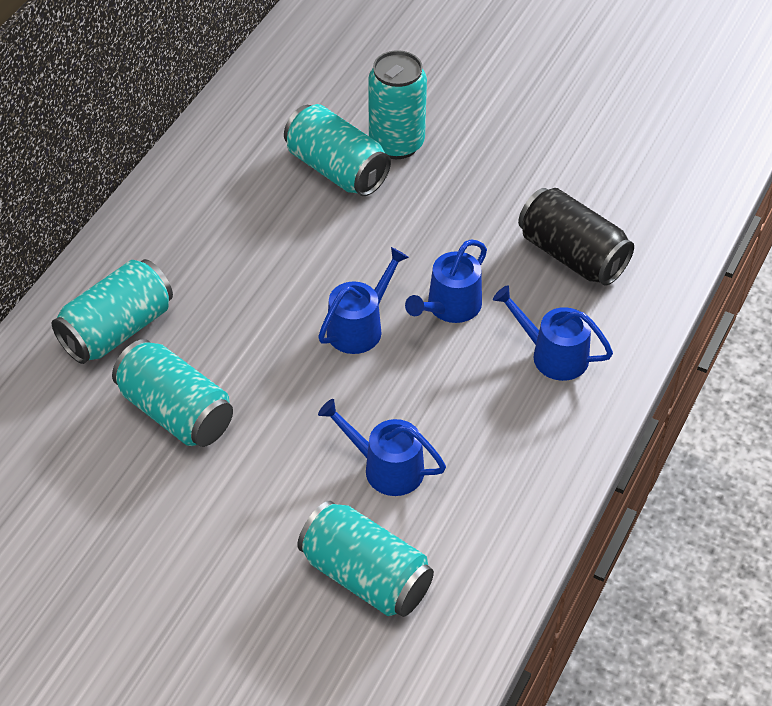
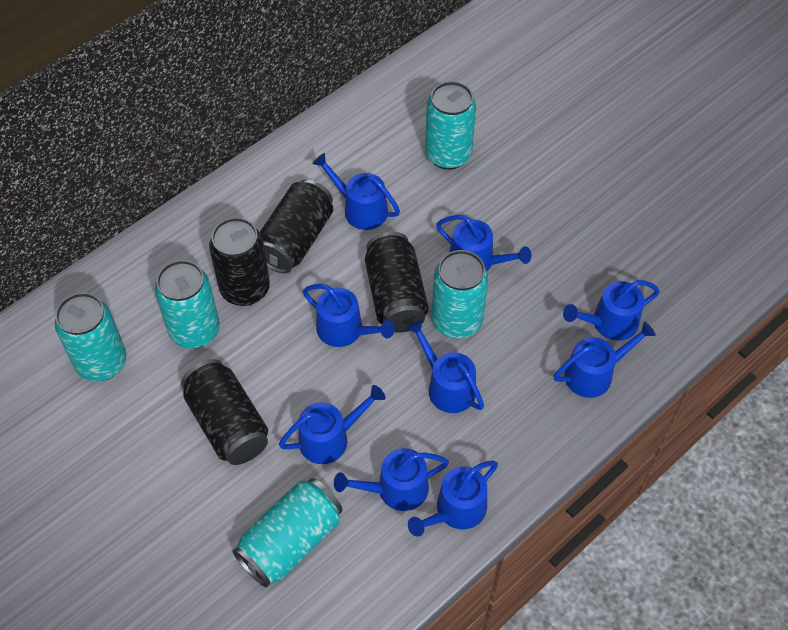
black can: 1 -> 4
blue watering can: 4 -> 9

